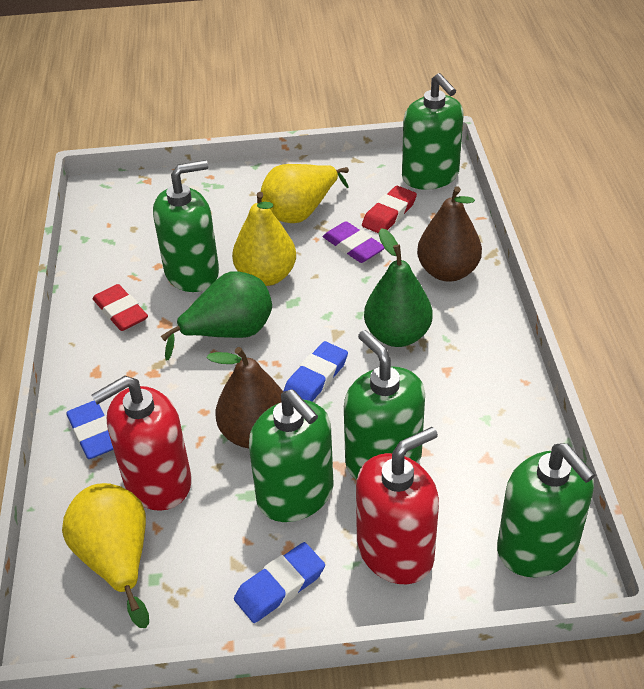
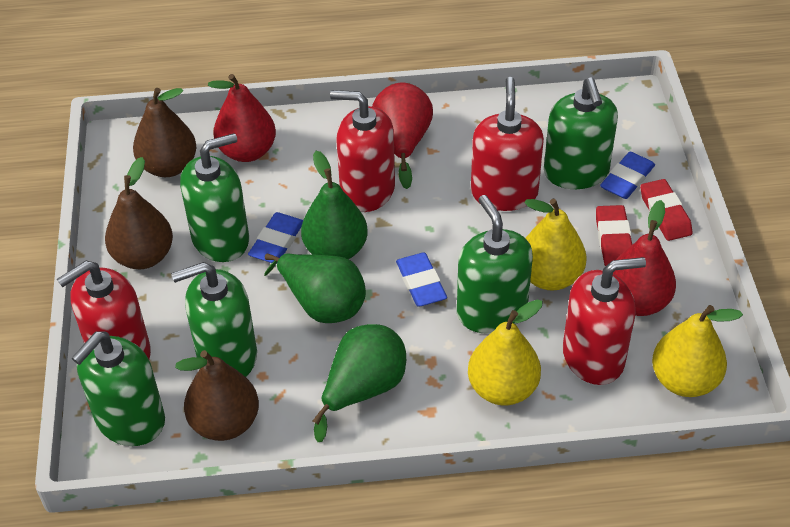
brown pear: 2 -> 3
green pear: 2 -> 3
purple eraser: 1 -> 0
red pear: 0 -> 3
red soap dispenser: 2 -> 4

